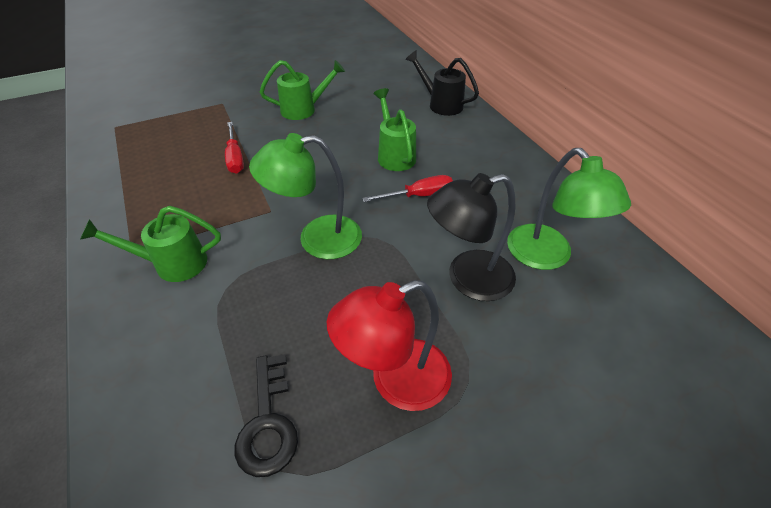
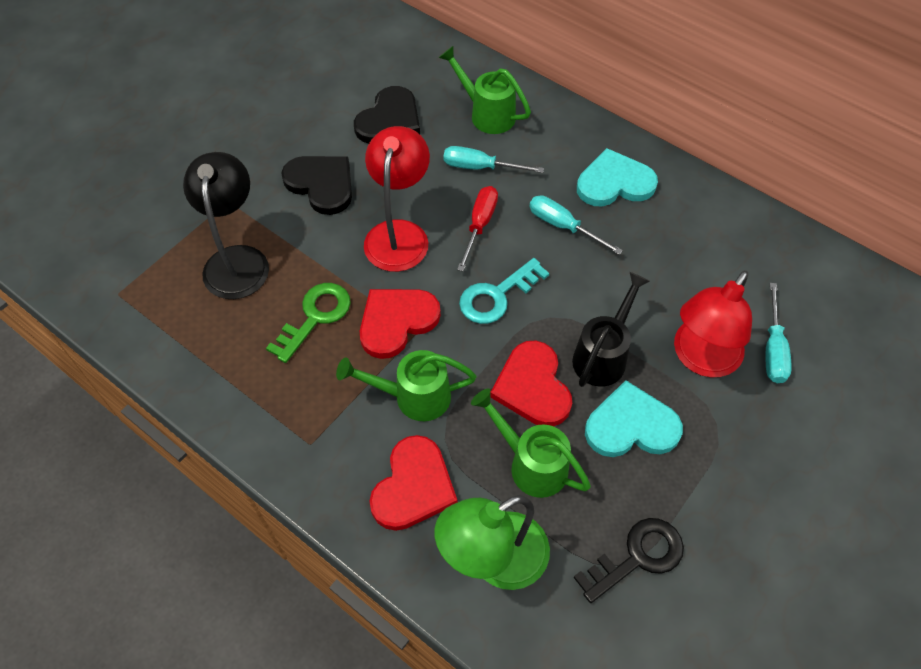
black heart: 0 -> 2
green key: 0 -> 1
green lamp: 2 -> 1
red heart: 0 -> 3
red lamp: 1 -> 2
red screwdriver: 2 -> 1
turquoise heart: 0 -> 2
turquoise key: 0 -> 1
turquoise screwdriver: 0 -> 3

